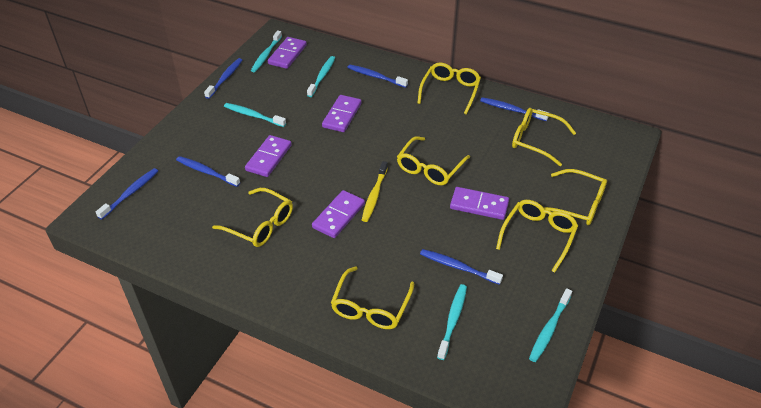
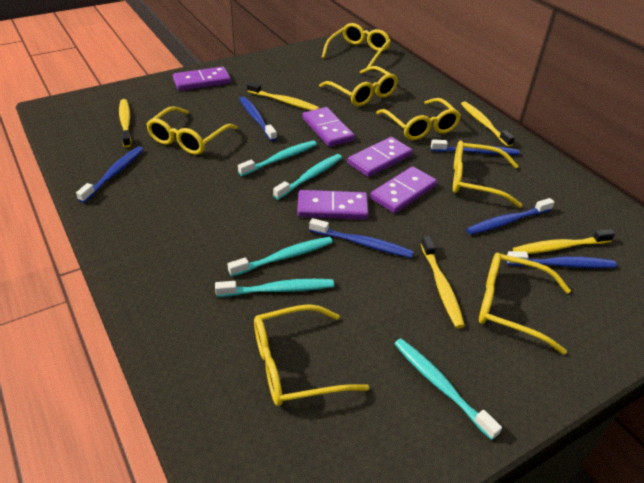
yellow toothbrush: 1 -> 5

